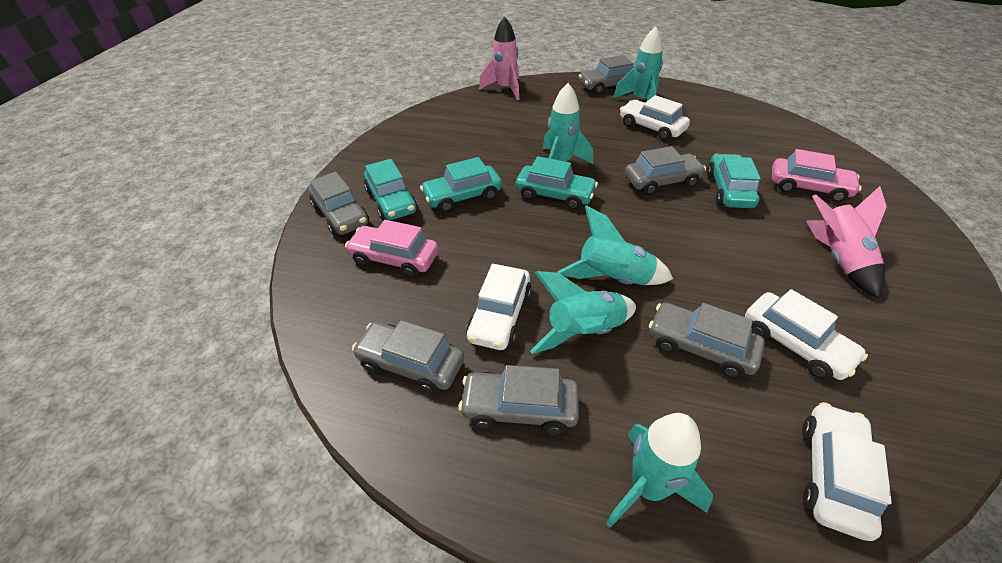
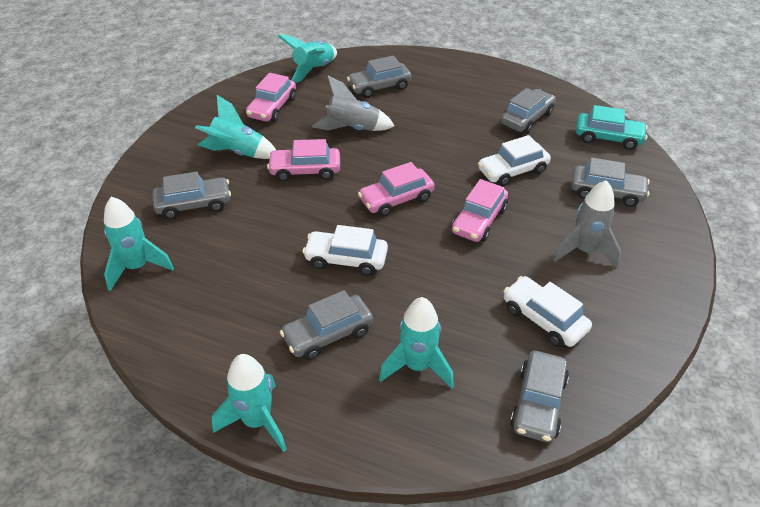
grey rocket: 0 -> 2
pink car: 2 -> 4
pink rocket: 2 -> 0
turquoise car: 4 -> 1
white car: 4 -> 3

